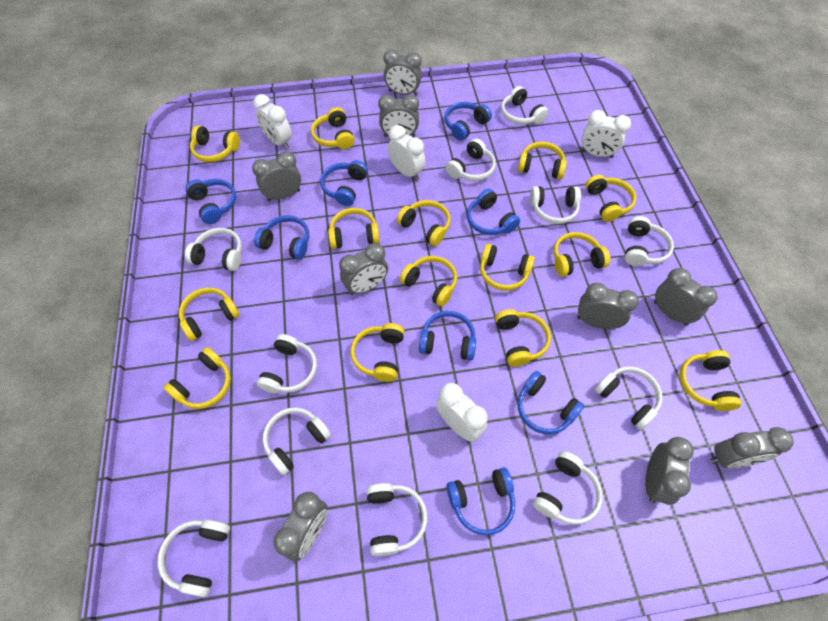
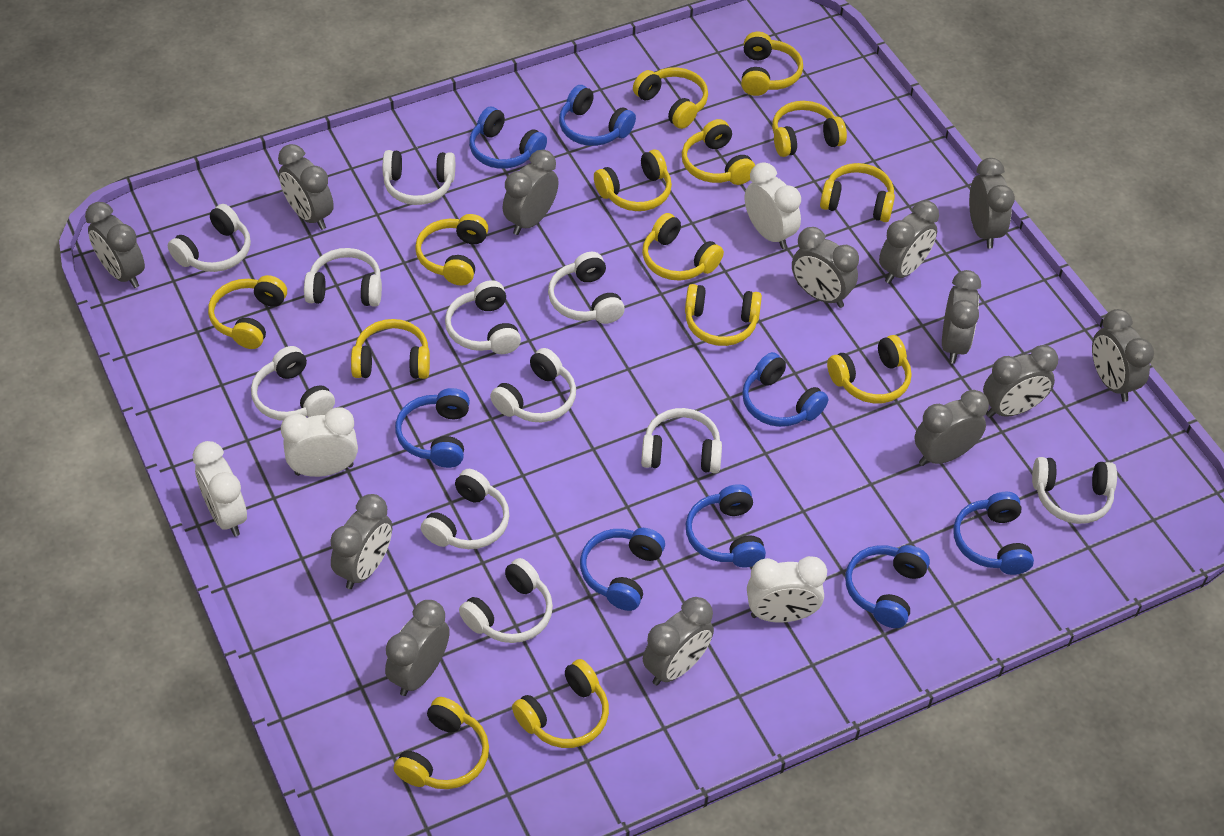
grey clock: 9 -> 13

